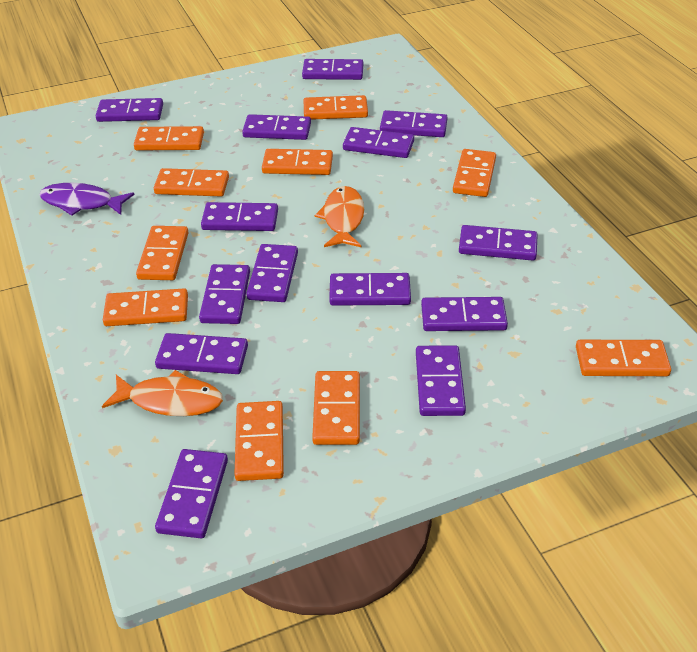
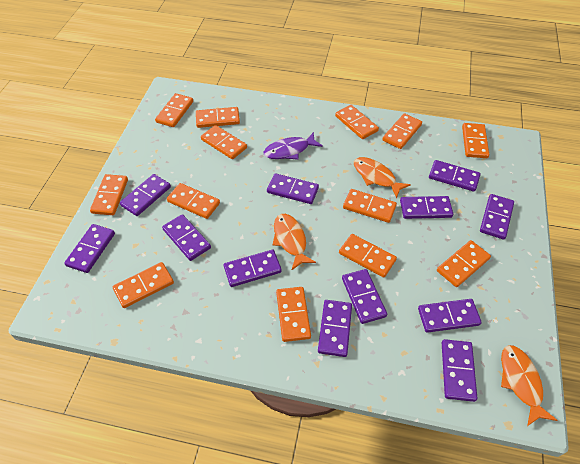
orange domino: 10 -> 13
orange fish: 2 -> 3
purple domino: 14 -> 12

